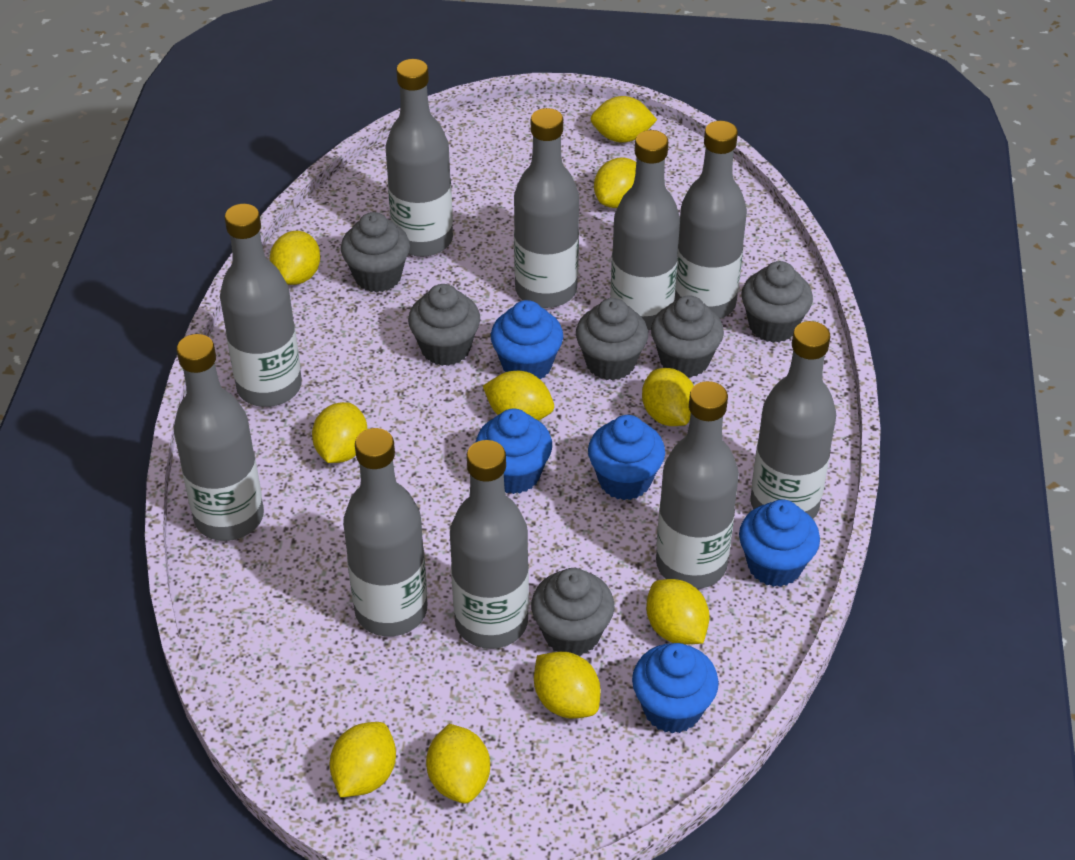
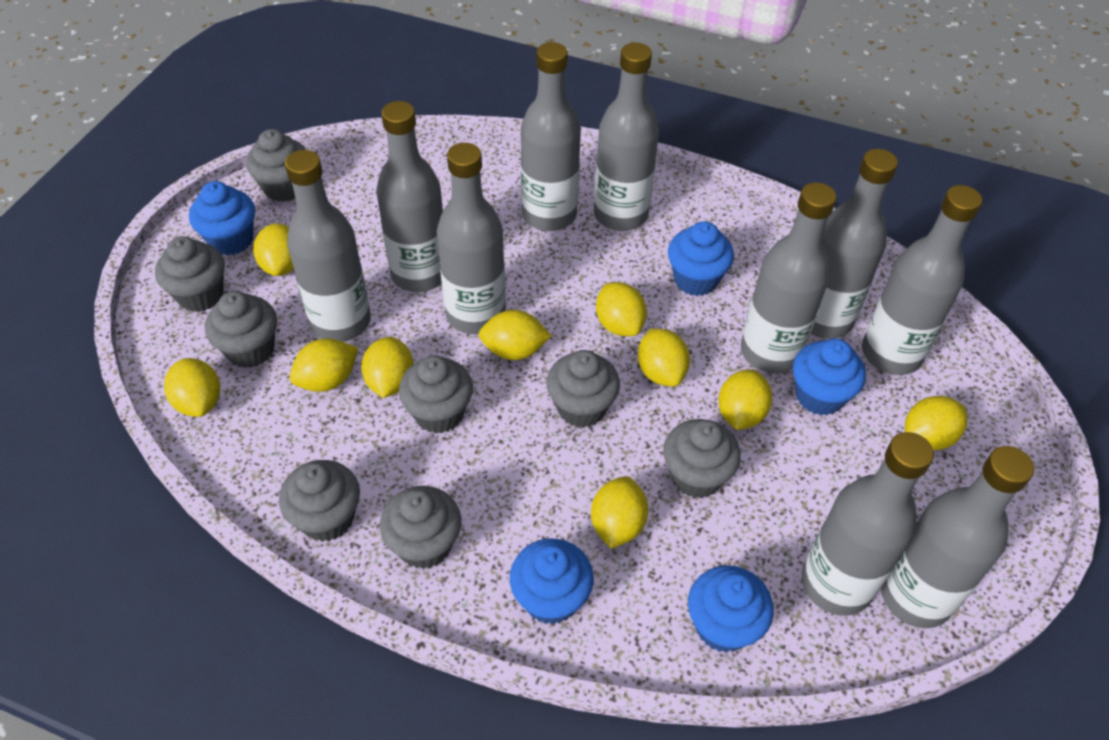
grey cupcake: 6 -> 8

